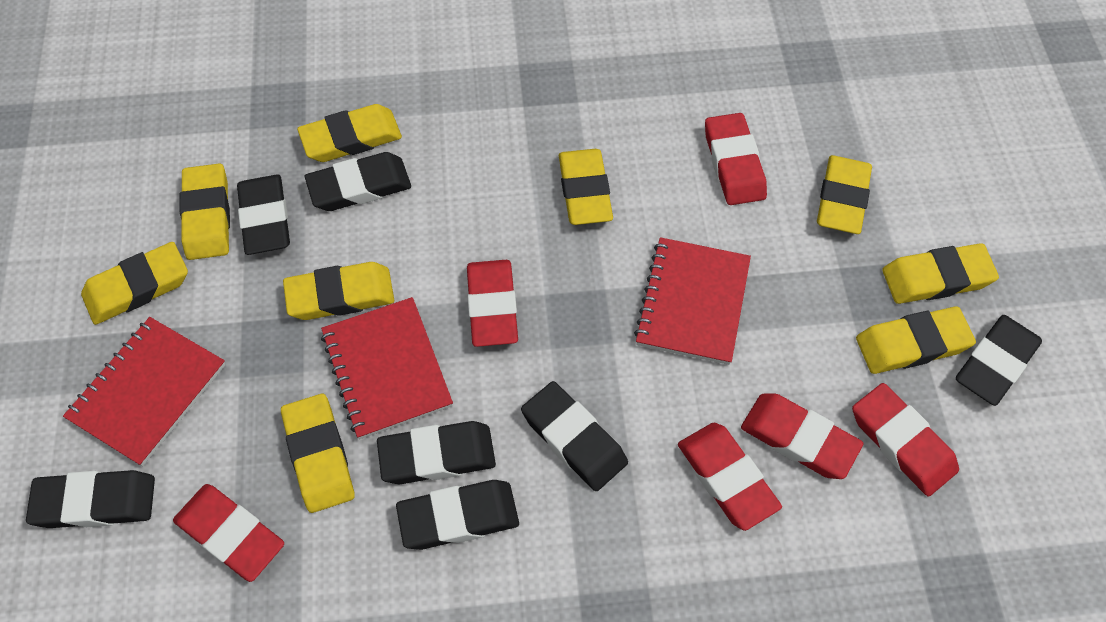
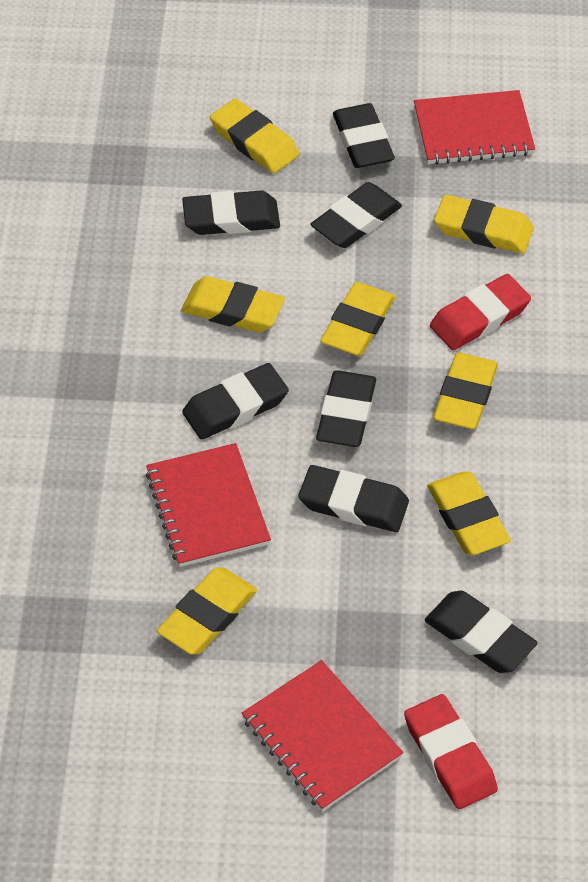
red eraser: 6 -> 2
yellow eraser: 9 -> 7

